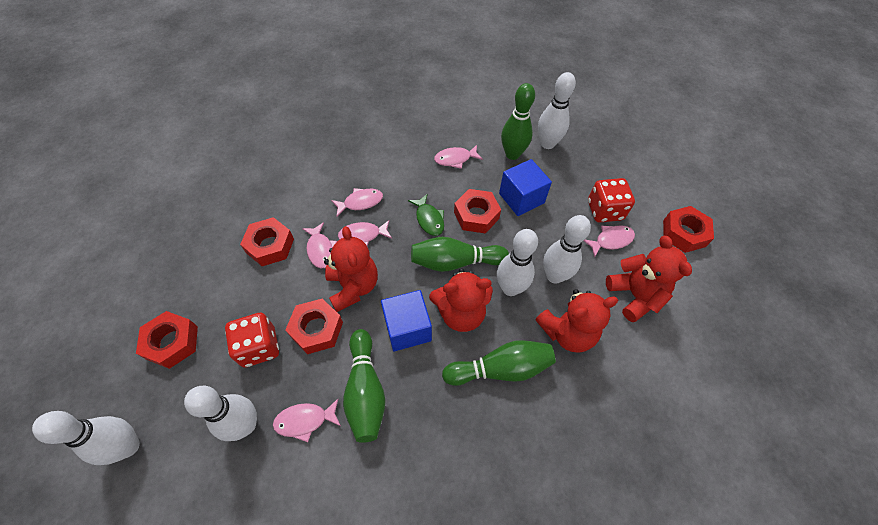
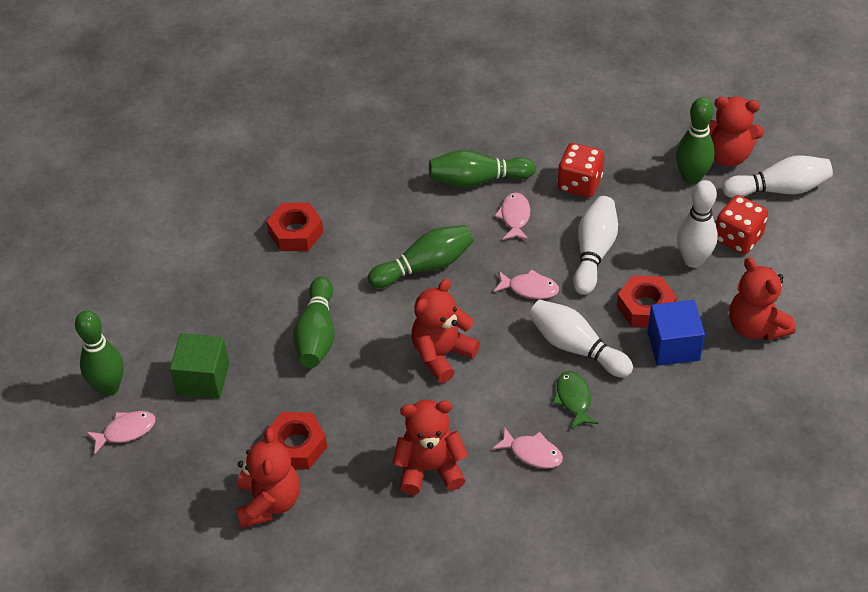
blue cube: 2 -> 1
green bowling pin: 4 -> 5
green cube: 0 -> 1
pink fish: 6 -> 4
red nut: 5 -> 3
red teddy bear: 4 -> 5
white bowling pin: 5 -> 4

